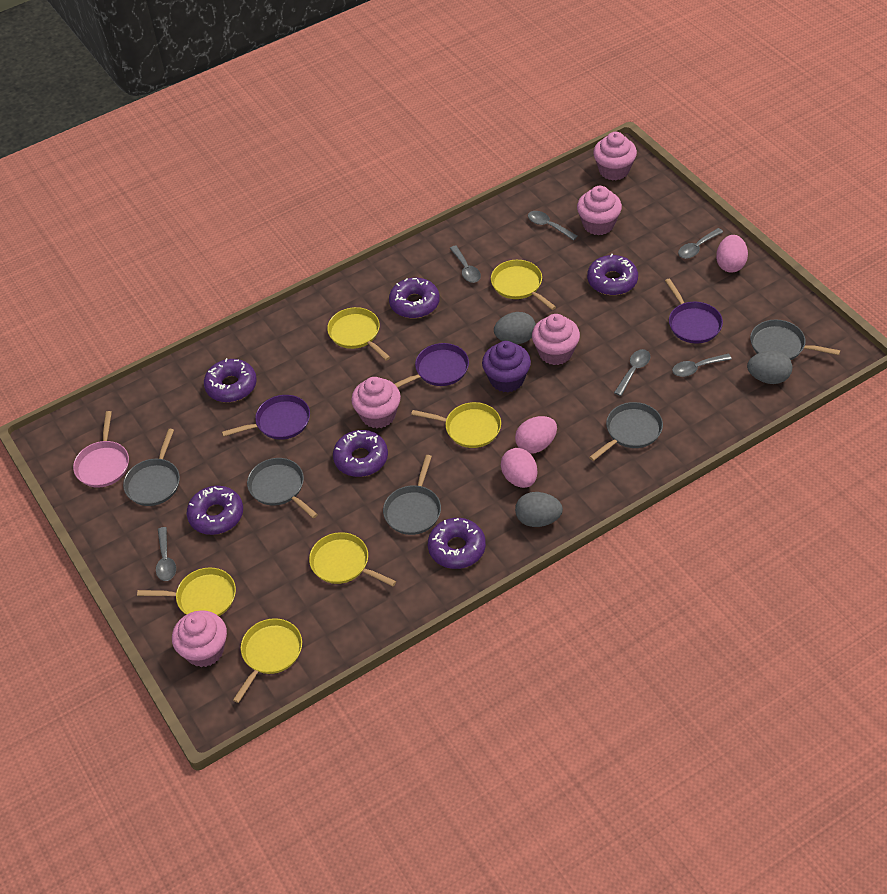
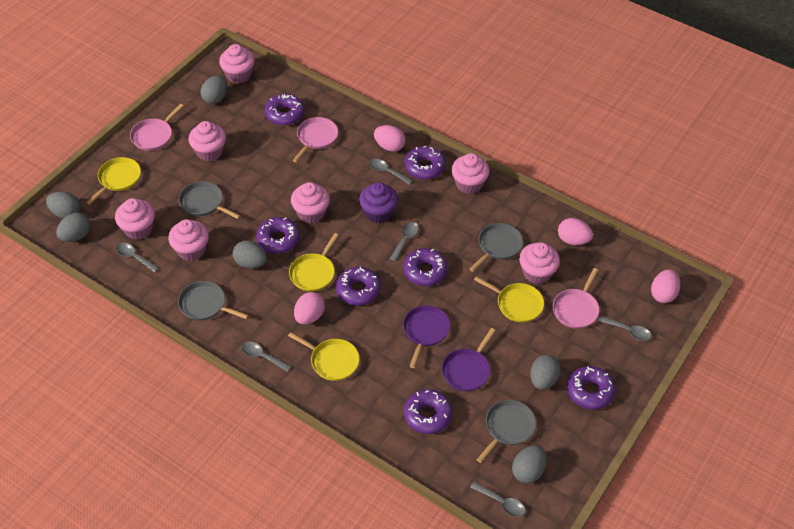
grey egg: 3 -> 6
grey pan: 5 -> 4
pink cupcake: 5 -> 7
pink egg: 3 -> 4
pink pan: 1 -> 3
purple donut: 6 -> 7
purple pan: 3 -> 2
yellow pan: 6 -> 4

